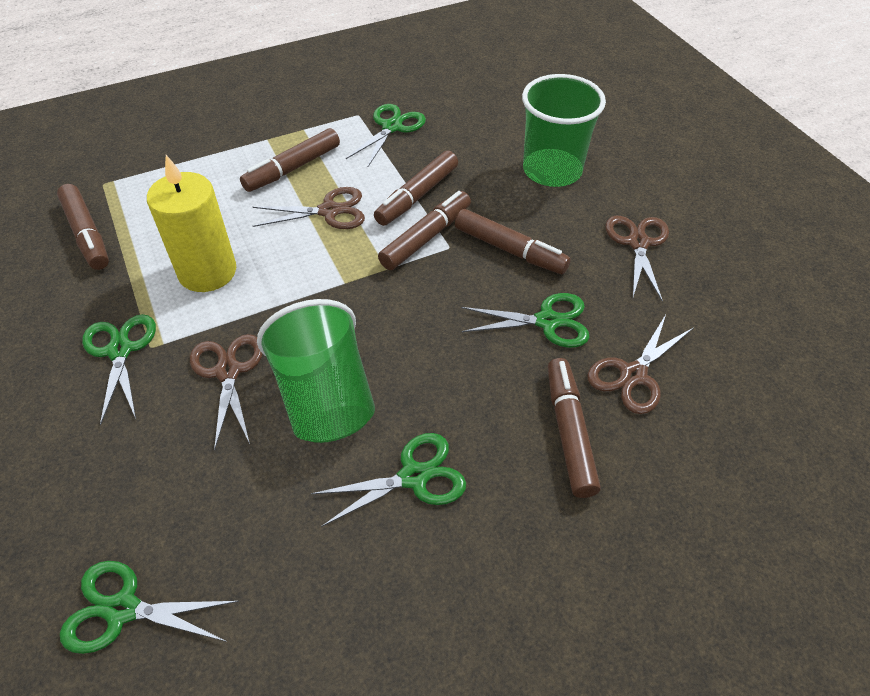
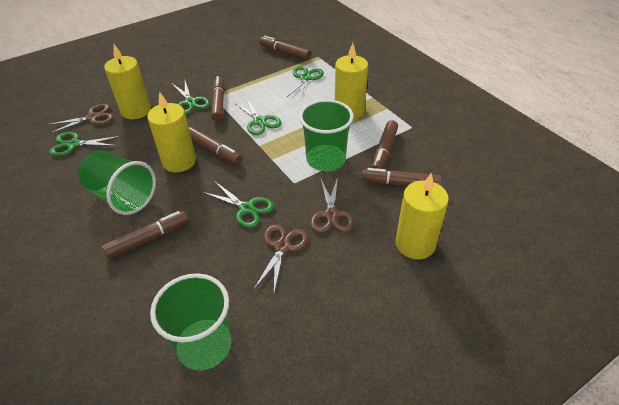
brown scissors: 4 -> 3
green cup: 2 -> 3
yellow candle: 1 -> 4

